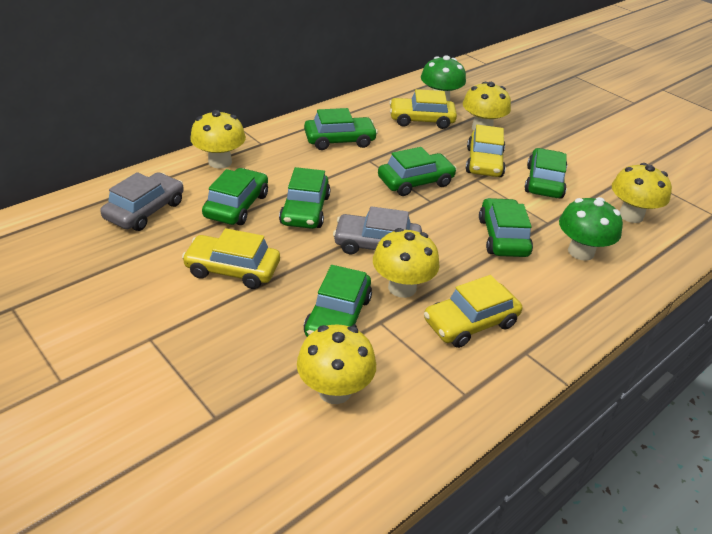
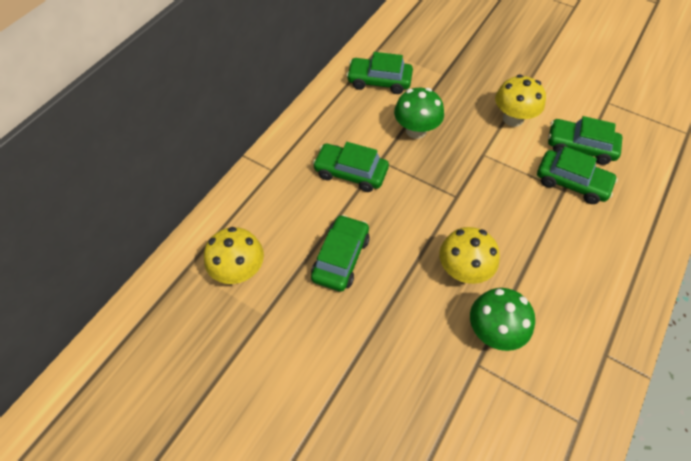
green car: 7 -> 5
grey car: 2 -> 0
yellow car: 4 -> 0
yellow mushroom: 5 -> 3

